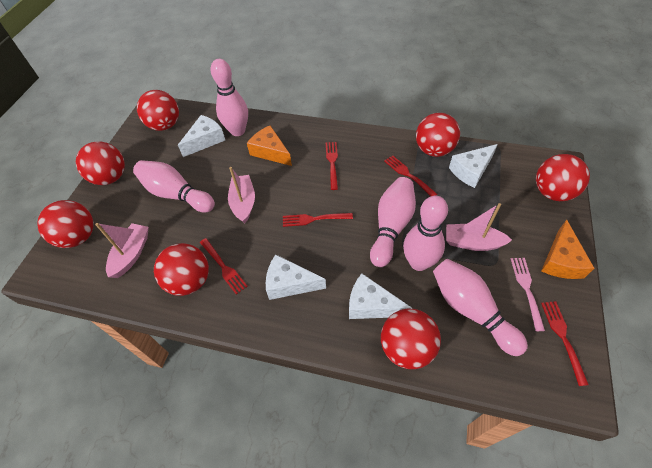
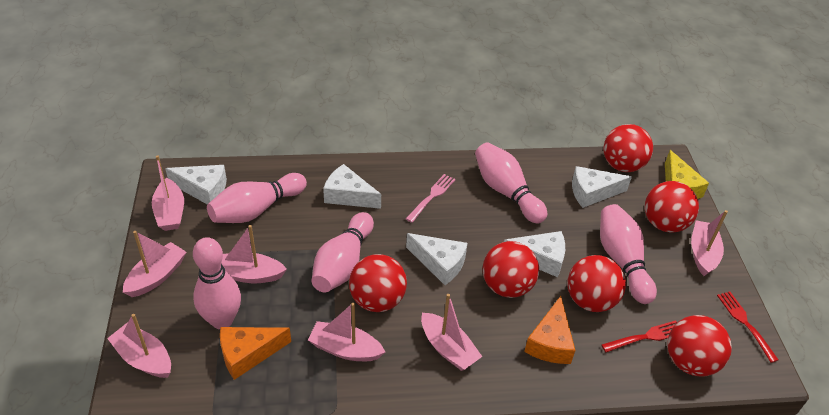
pink boat: 3 -> 7
red ball: 7 -> 6
red fork: 5 -> 2
white cheese: 4 -> 5
yellow cheese: 0 -> 1

